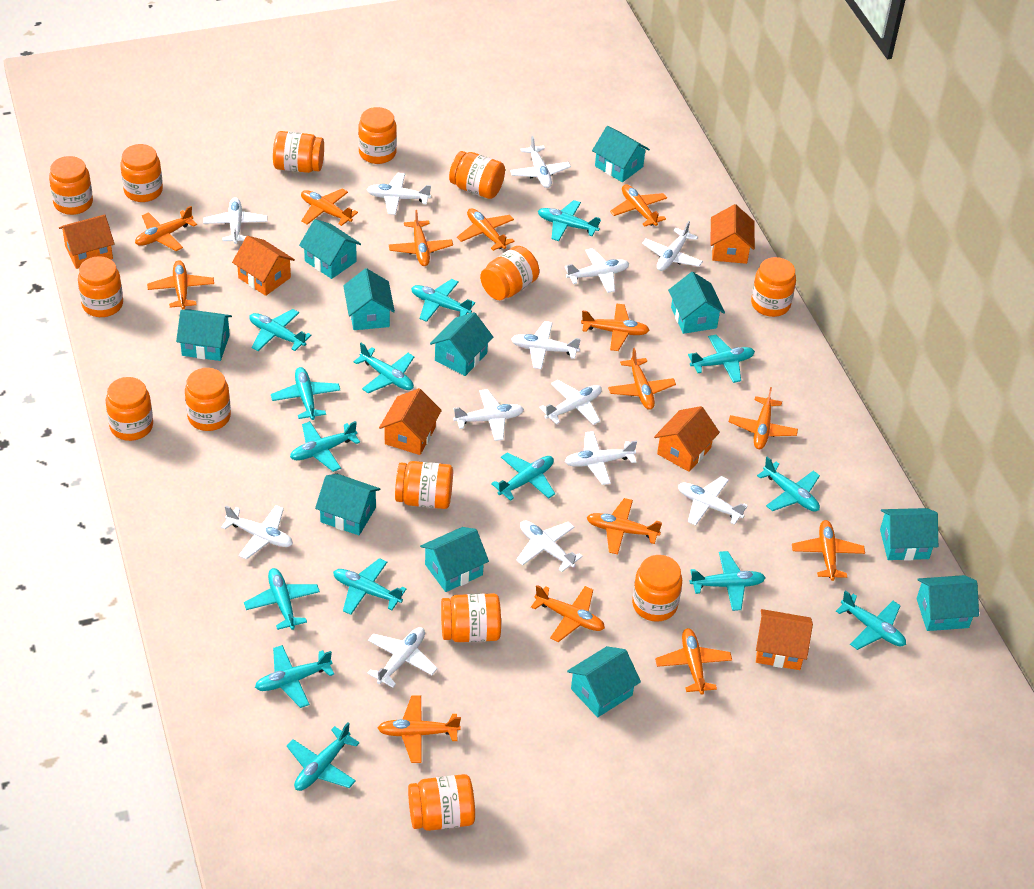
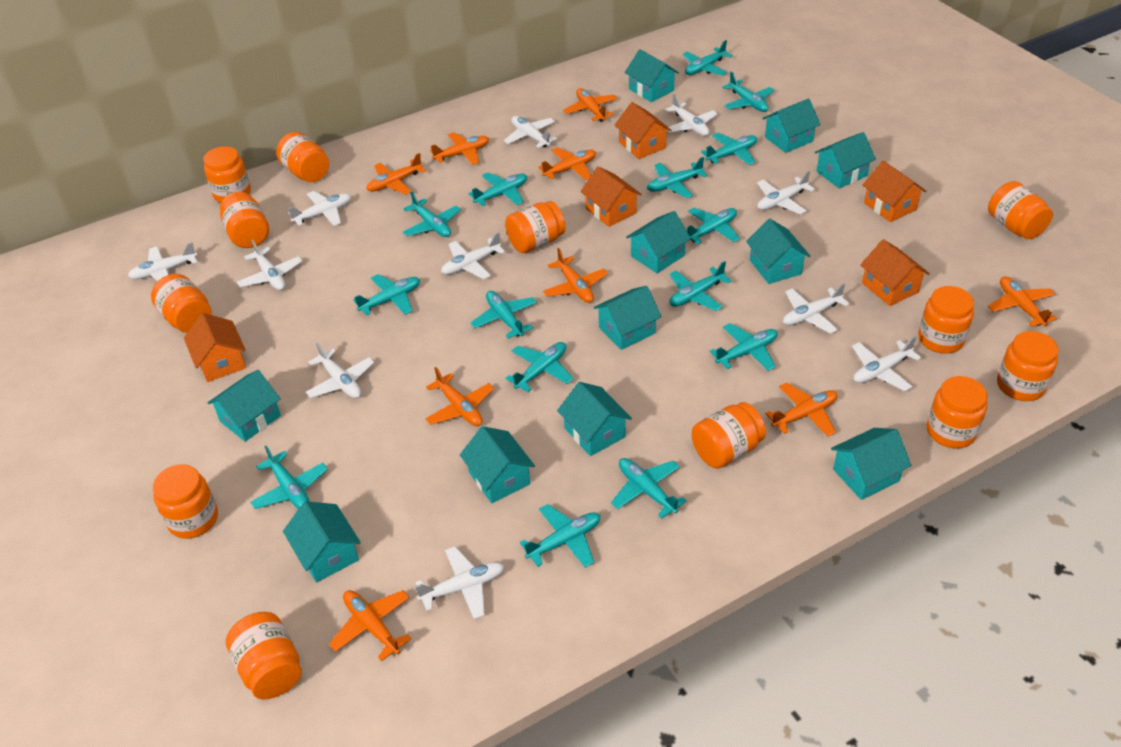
orange house: 6 -> 5
orange jar: 14 -> 12
orange plane: 14 -> 9
white plane: 13 -> 11

